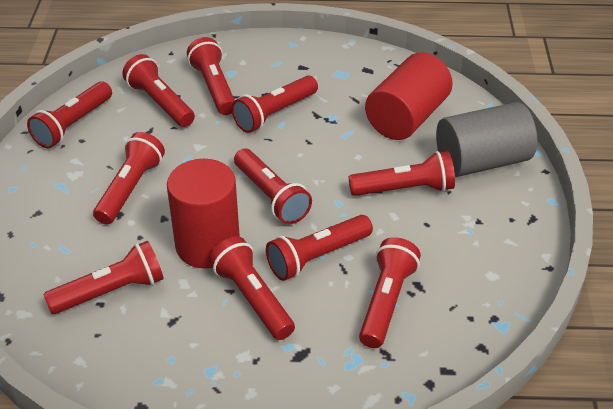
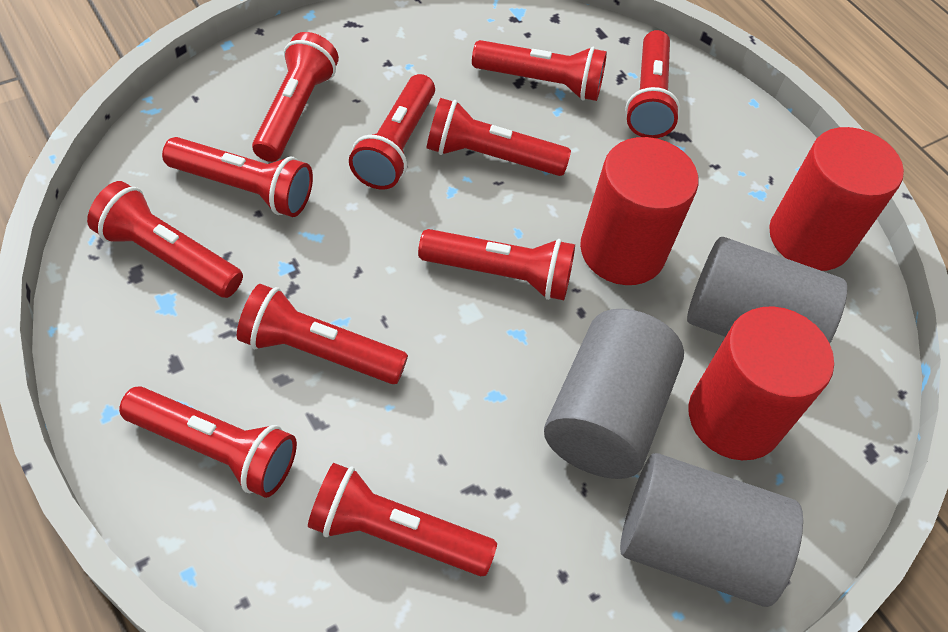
grey cylinder: 1 -> 3
red cylinder: 2 -> 3

